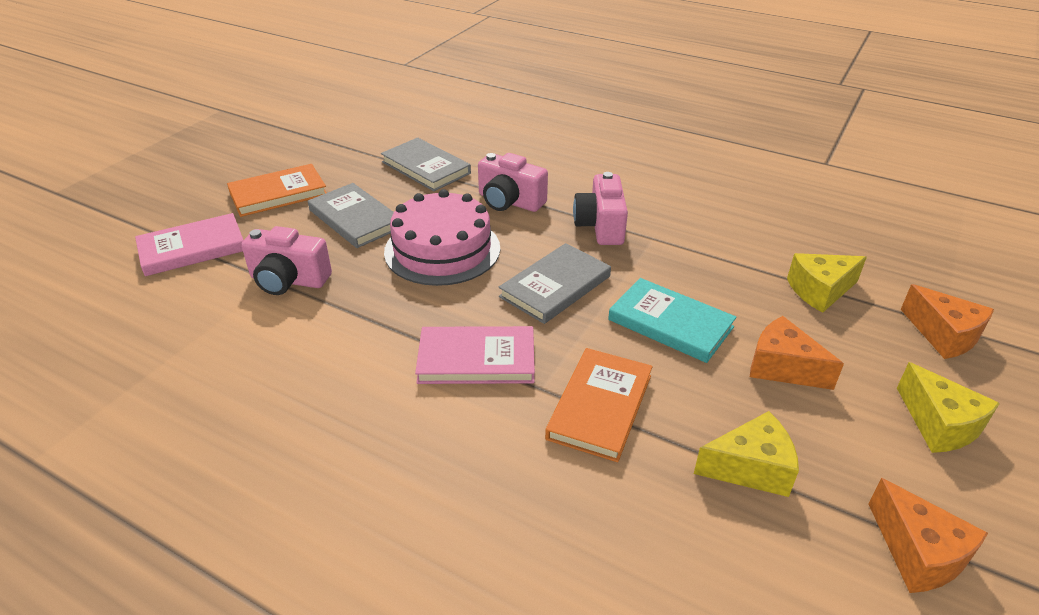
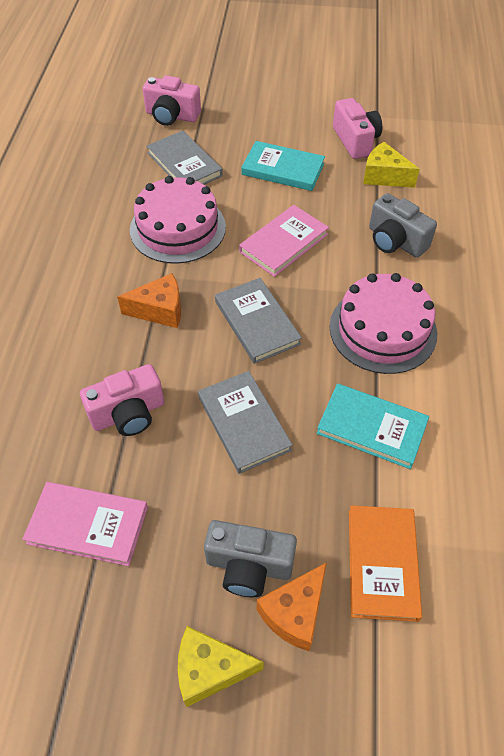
grey camera: 0 -> 2
orange book: 2 -> 1
orange cheese: 3 -> 2
pink cake: 1 -> 2
turquoise book: 1 -> 2
yellow cheese: 3 -> 2

